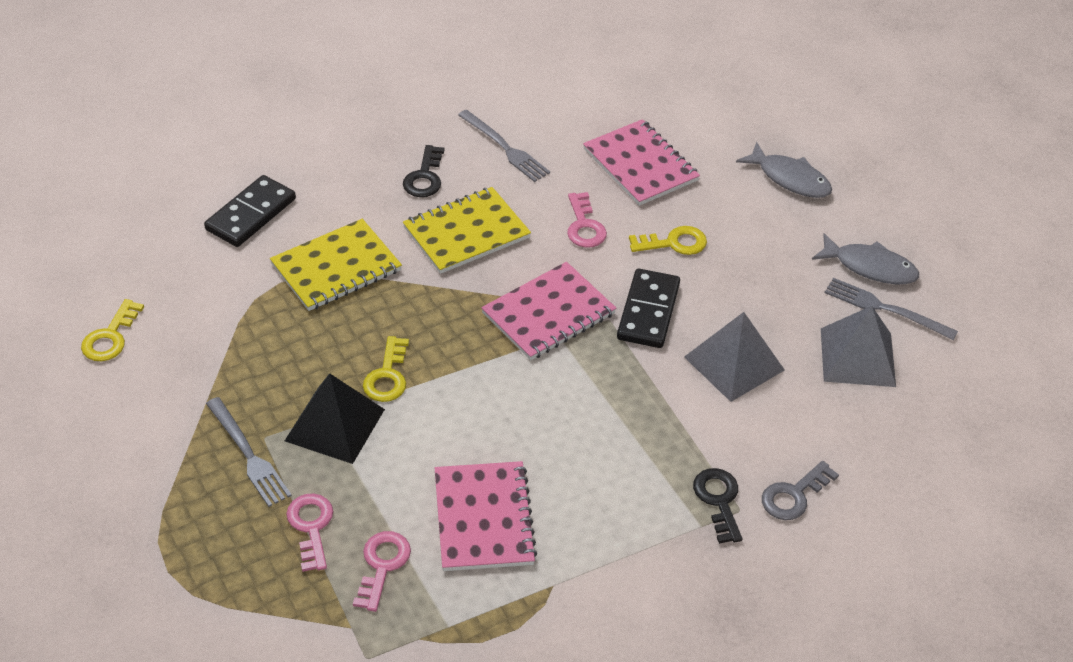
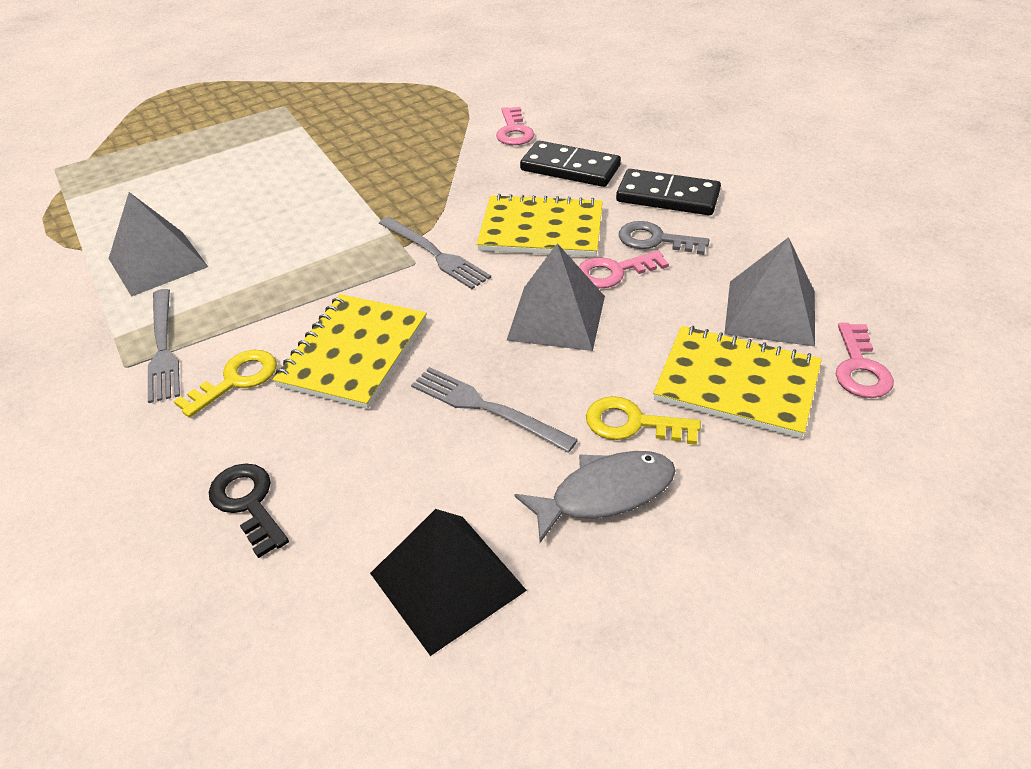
black key: 2 -> 1
grey fish: 2 -> 1
grey pyramid: 2 -> 3
pink notebook: 3 -> 0
yellow key: 3 -> 2
yellow notebook: 2 -> 3

